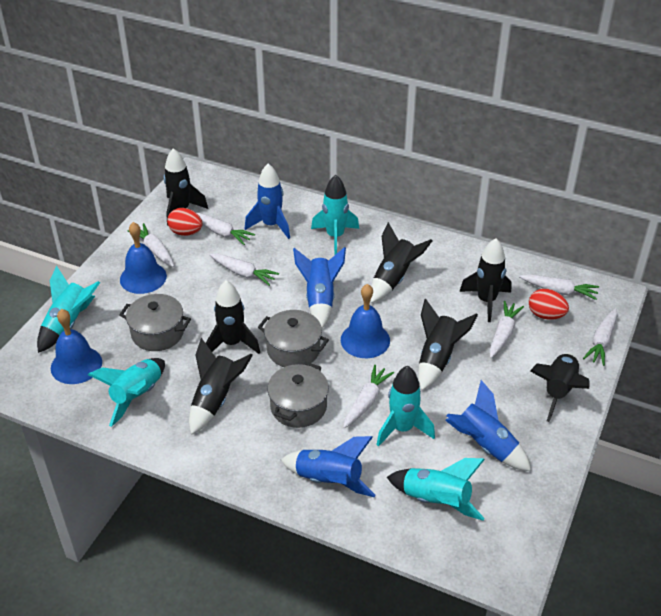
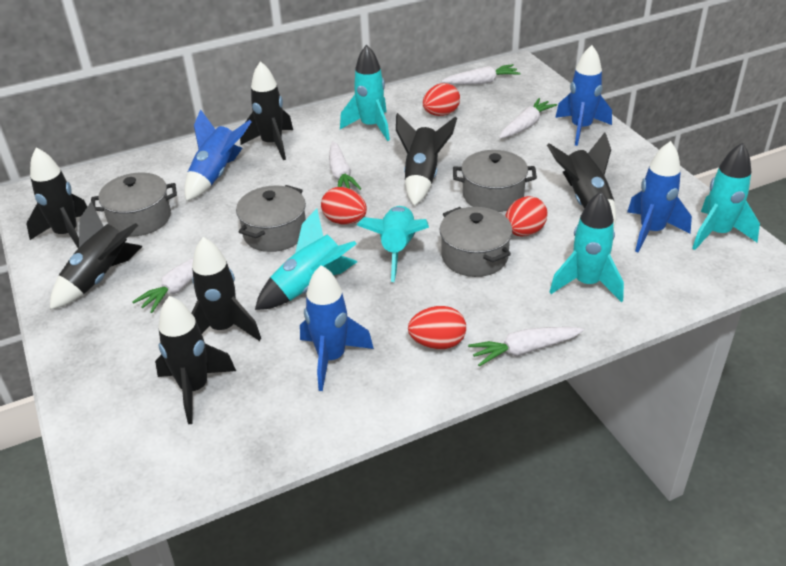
blue bell: 3 -> 0
grey pot: 3 -> 4
red egg: 2 -> 4
white carrot: 7 -> 5

